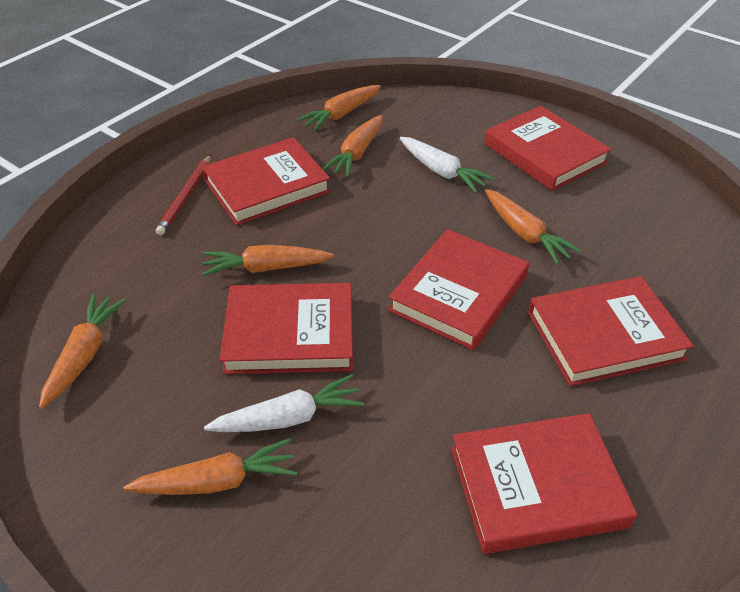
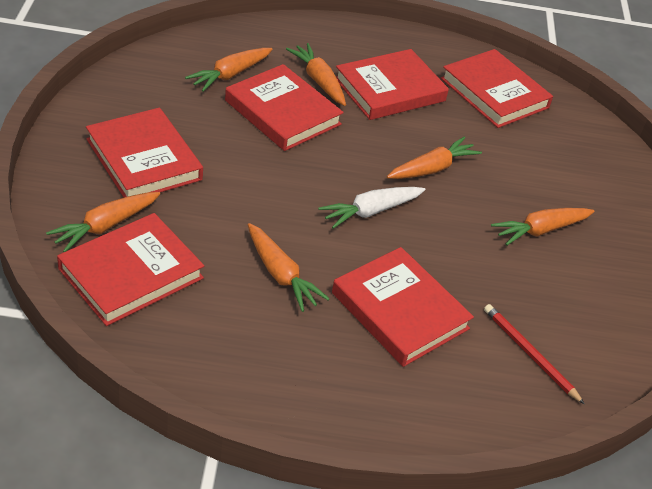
white carrot: 2 -> 1

